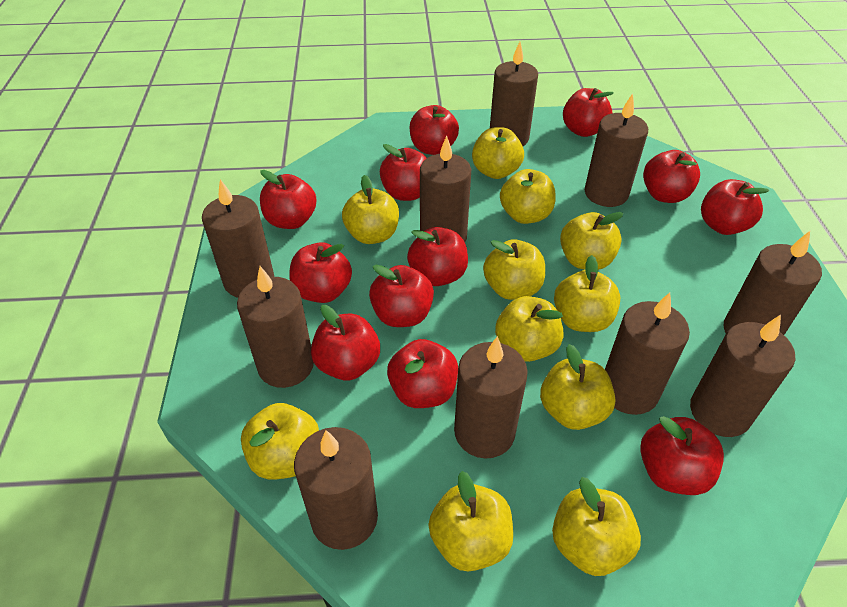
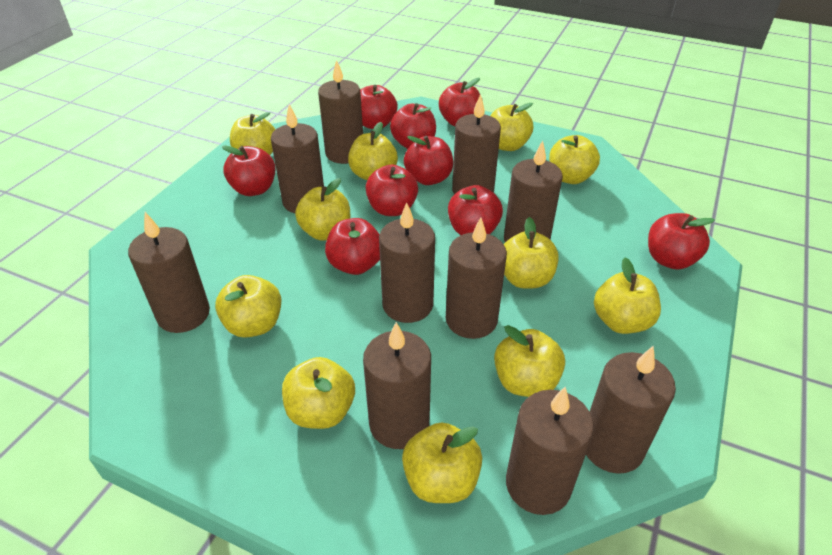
red apple: 12 -> 9

